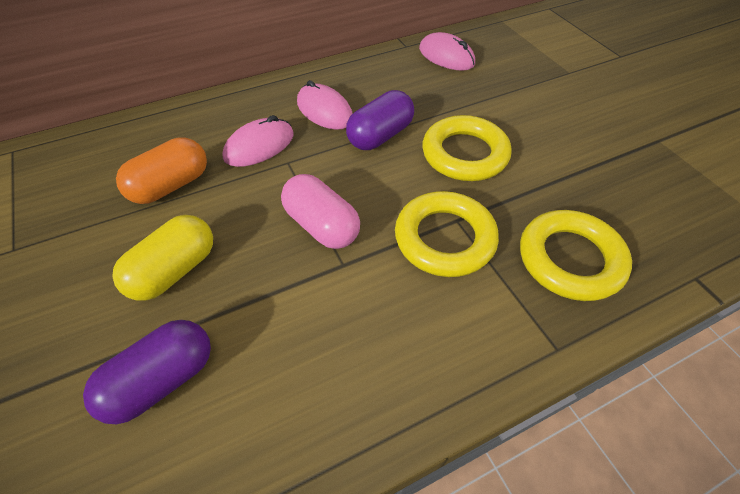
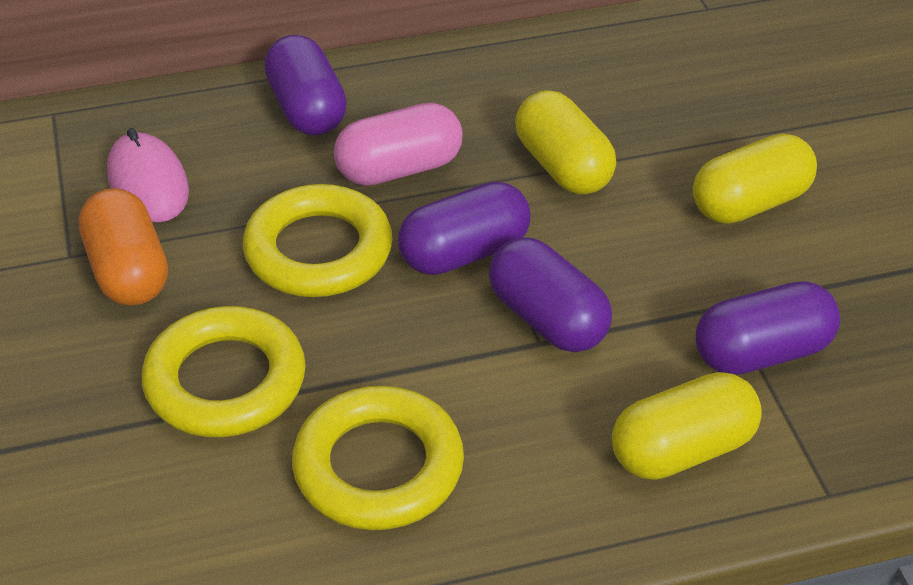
pink mouse: 3 -> 1
purple capsule: 2 -> 4
yellow capsule: 1 -> 3

